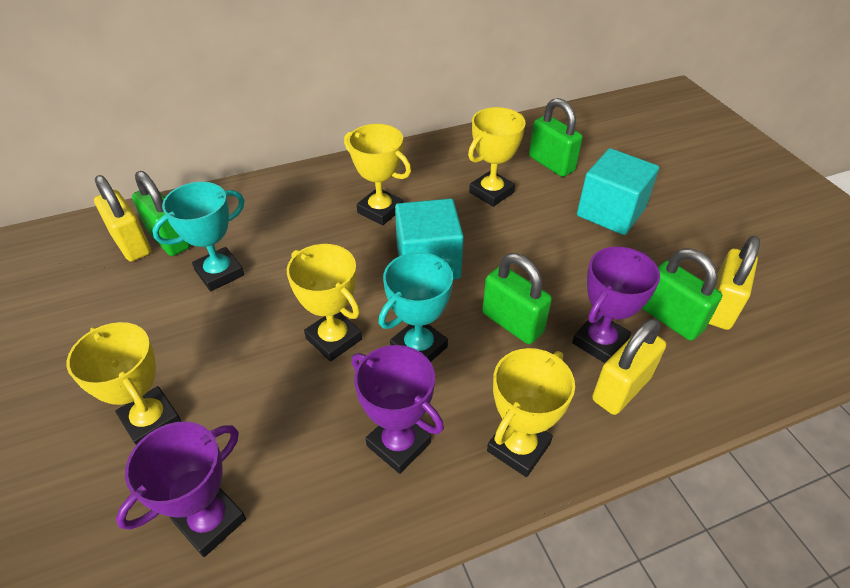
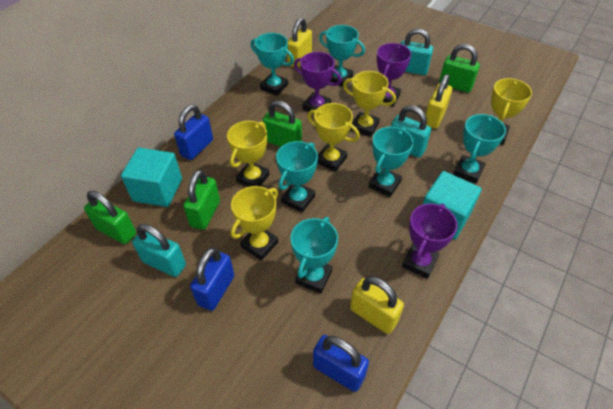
blue padlock: 0 -> 3
turquoise padlock: 0 -> 3
turquoise trophy: 2 -> 6

